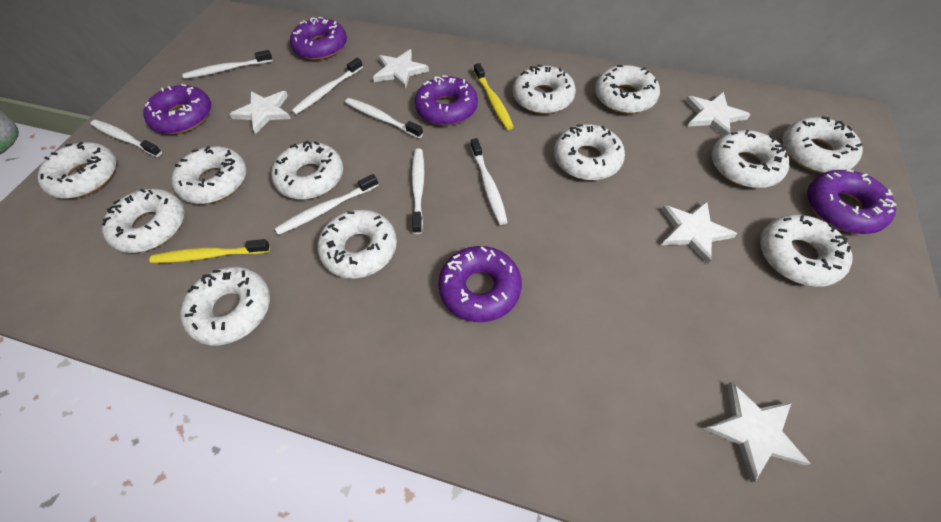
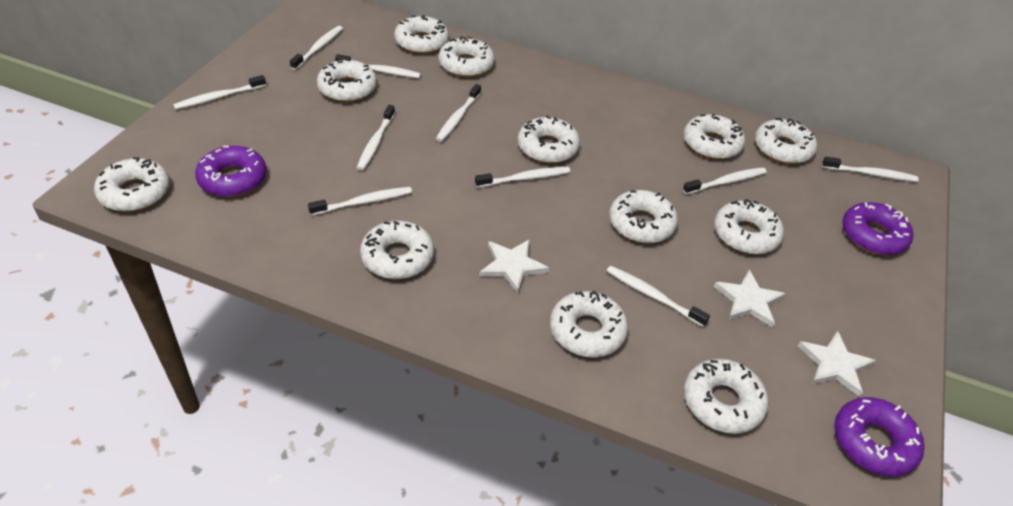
purple donut: 5 -> 3
white star: 5 -> 3
white toothbrush: 7 -> 10
yellow toothbrush: 2 -> 0

